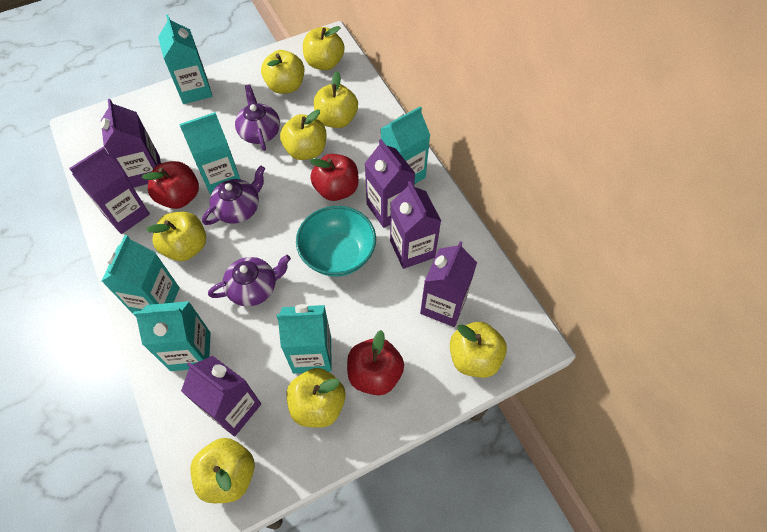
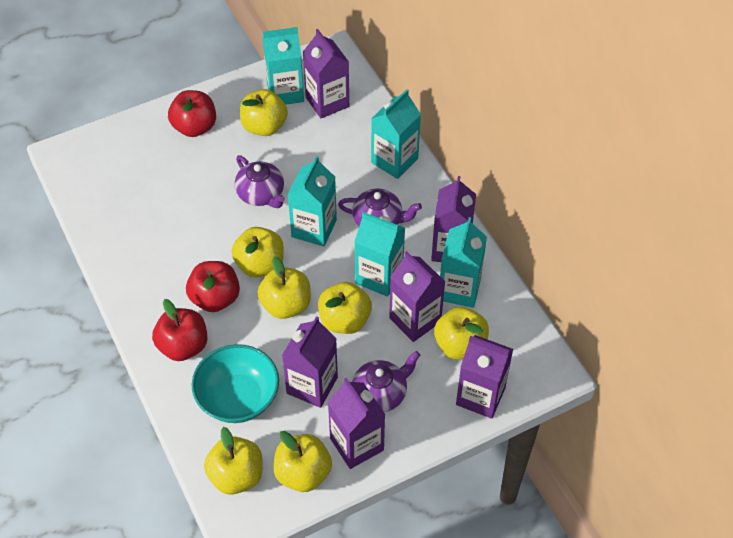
turquoise carton: 6 -> 5
yellow apple: 8 -> 7

